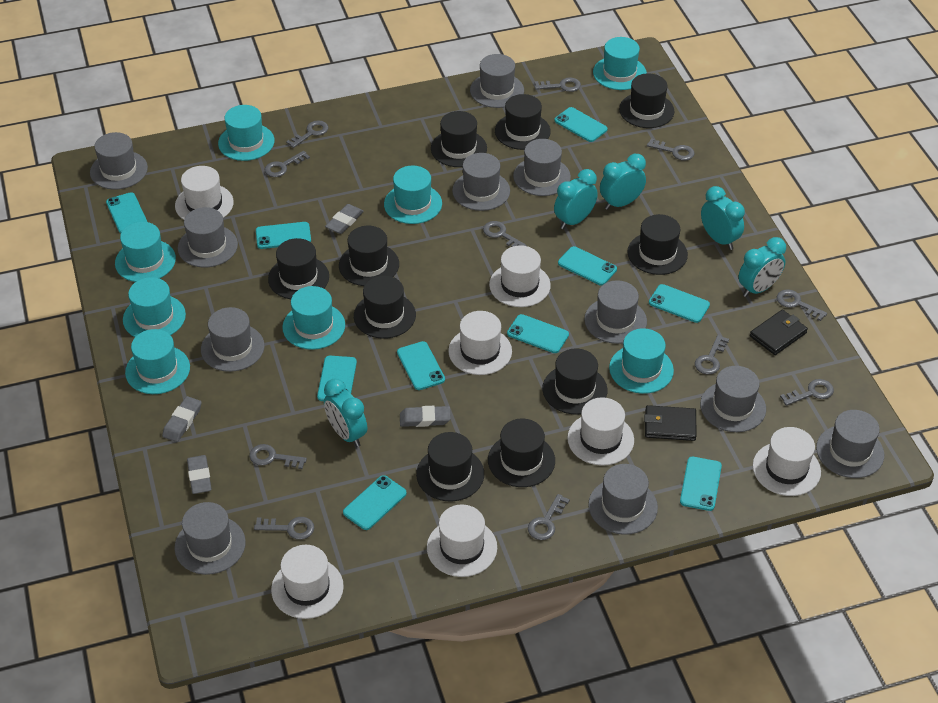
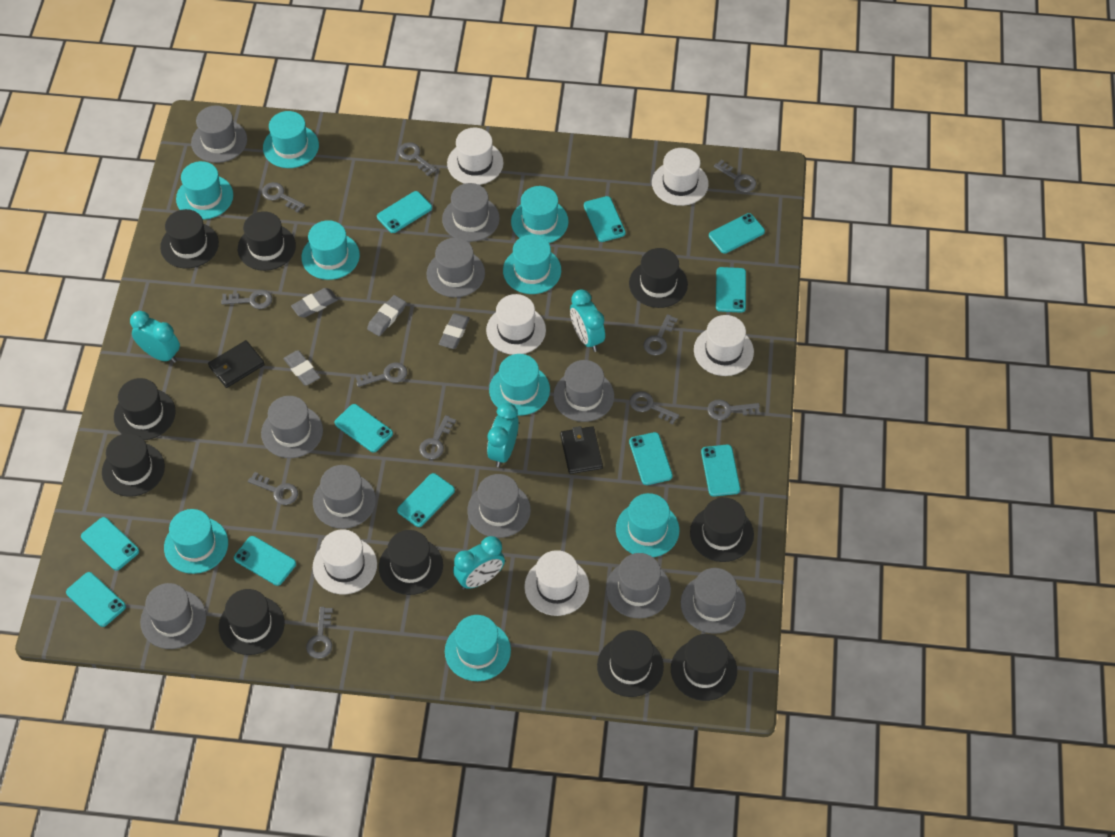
grey hat: 11 -> 10
turquoise clock: 5 -> 4
turquoise hat: 8 -> 9
turquoise phone: 10 -> 11
white hat: 7 -> 6

